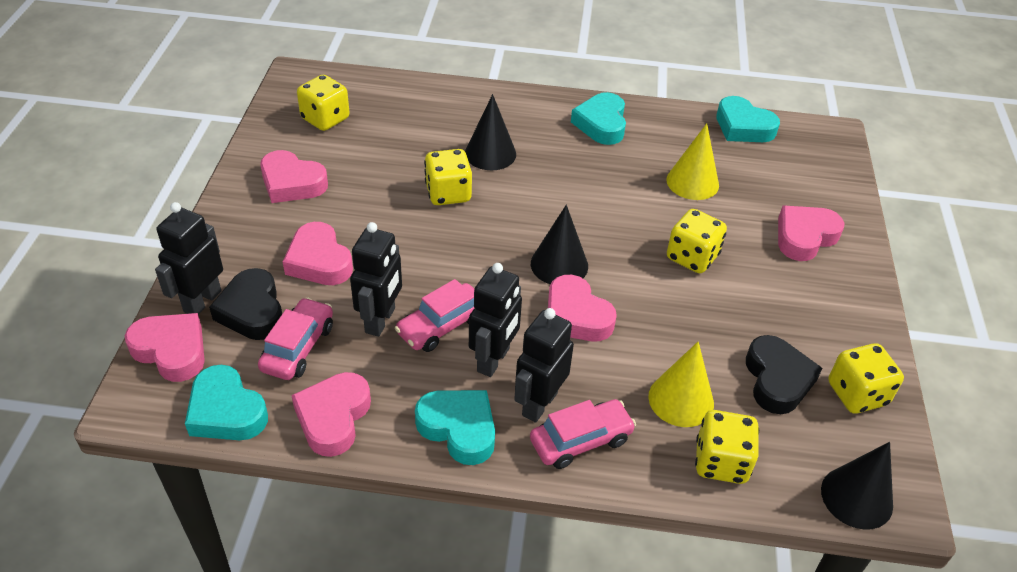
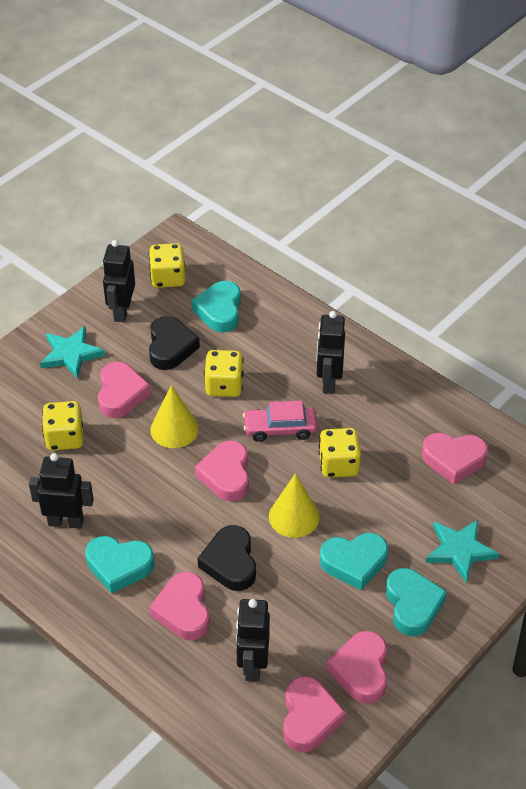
black cone: 3 -> 0
pink car: 3 -> 1
turquoise star: 0 -> 2
yellow dice: 5 -> 4

